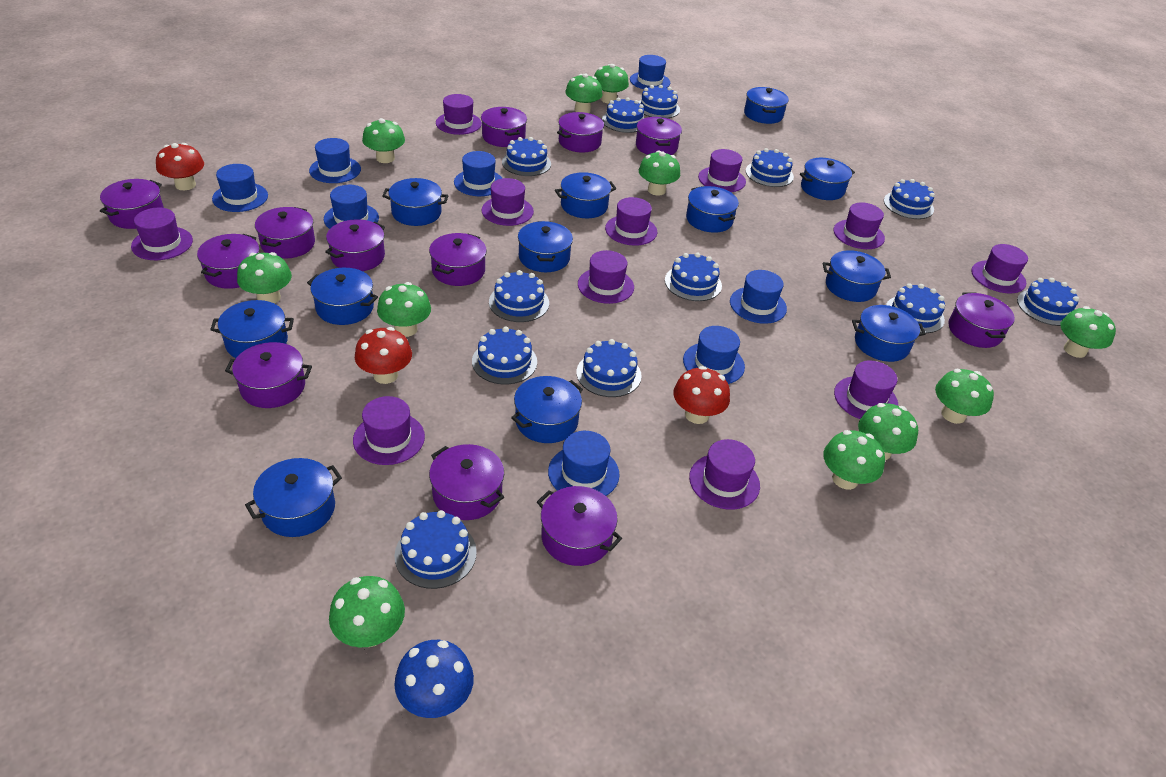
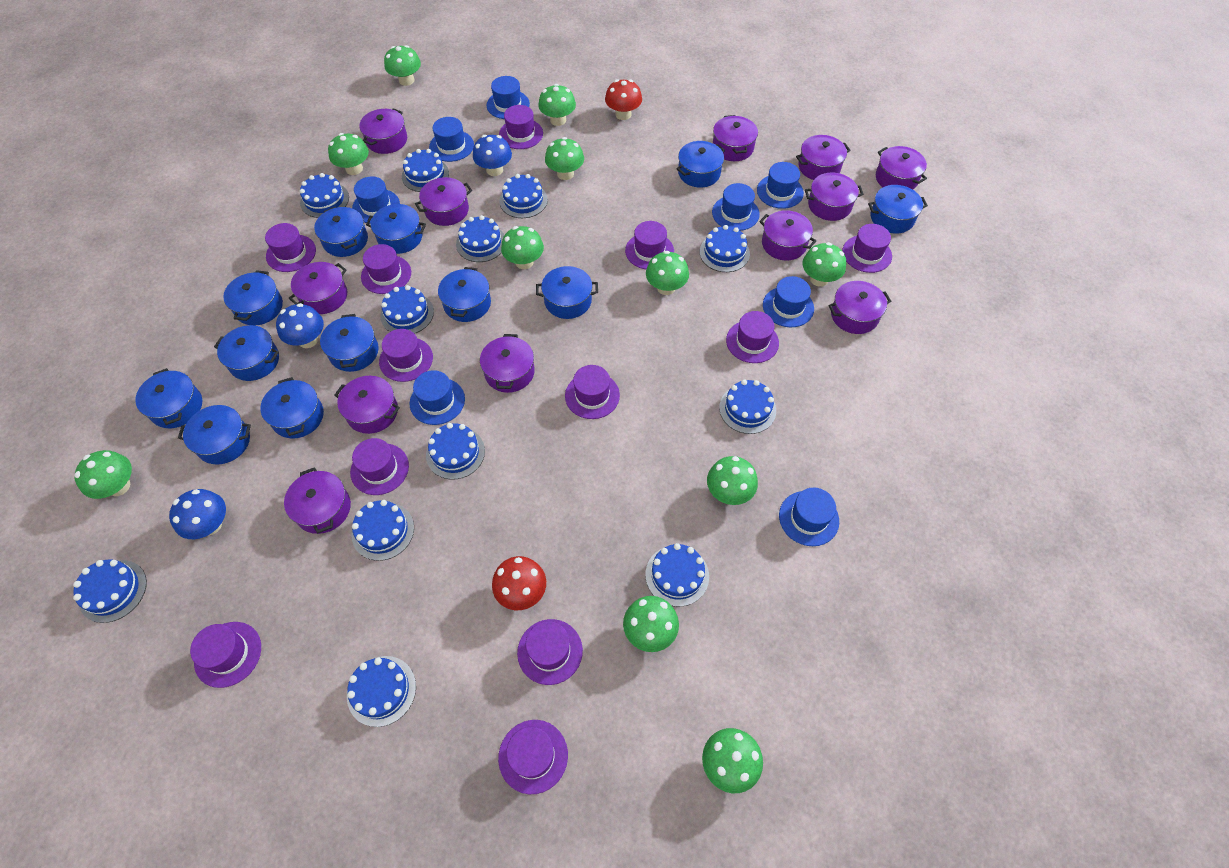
blue mushroom: 1 -> 3
purple hat: 11 -> 12
red mushroom: 3 -> 2

